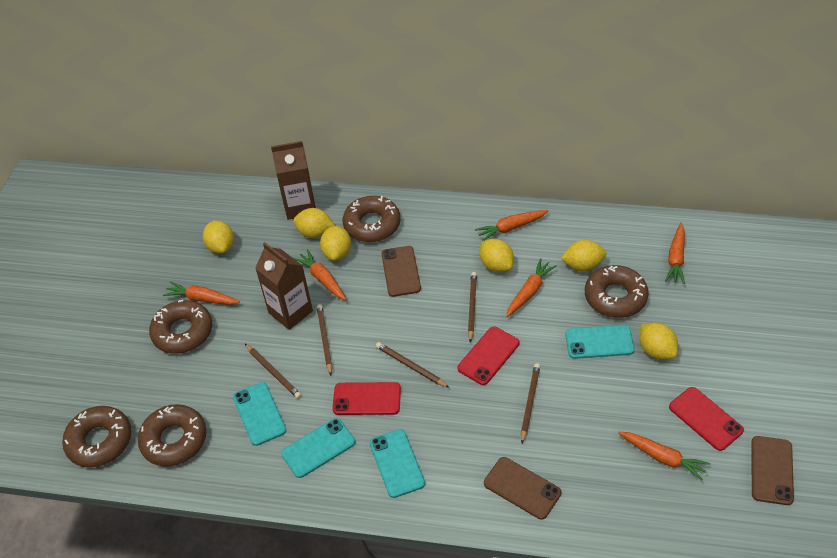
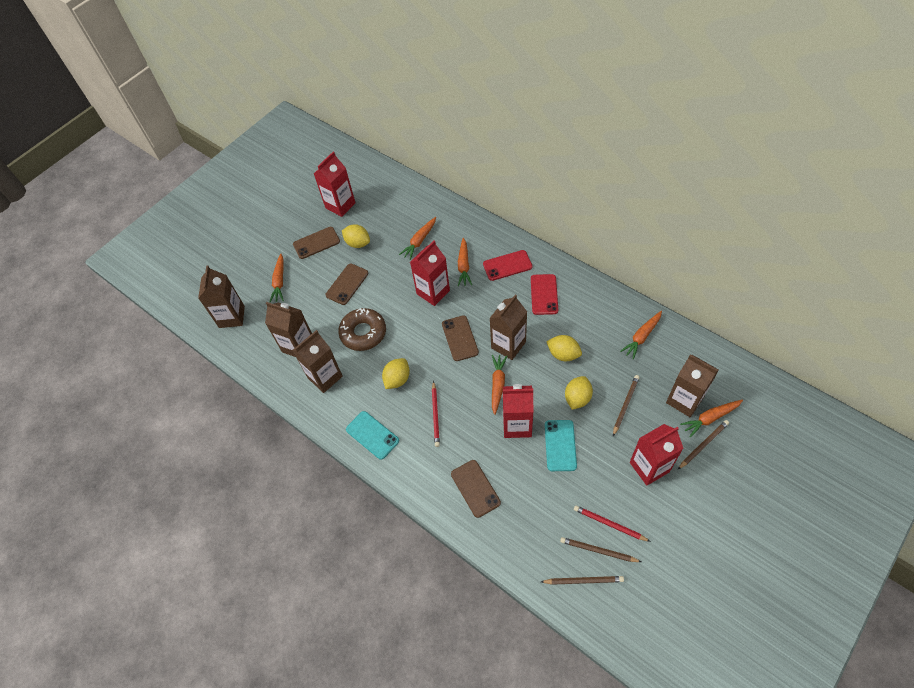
brown carton: 2 -> 5
brown donut: 5 -> 1
brown pencil: 5 -> 4
brown phone: 3 -> 4
red carton: 0 -> 4
red pencil: 0 -> 2
red phone: 3 -> 2
turquoise phone: 4 -> 2
yellow lemon: 6 -> 4

